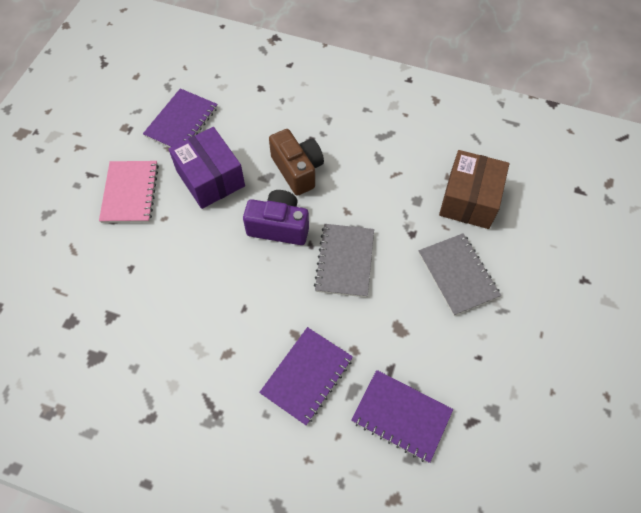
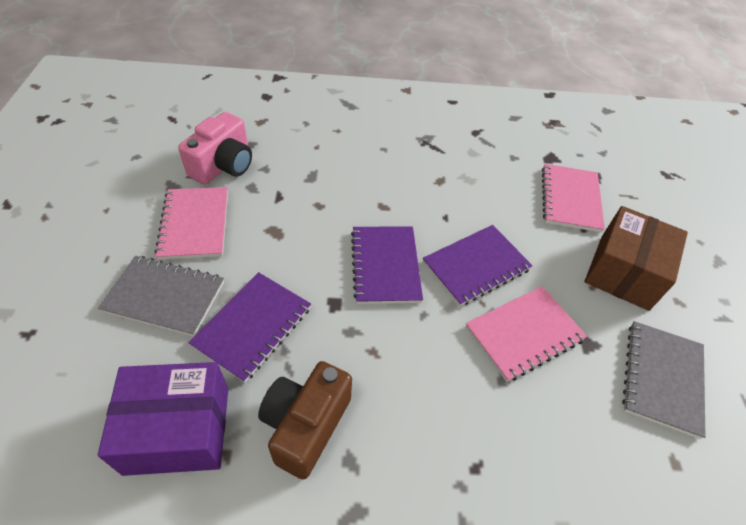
pink camera: 0 -> 1
pink notebook: 1 -> 3
purple camera: 1 -> 0

